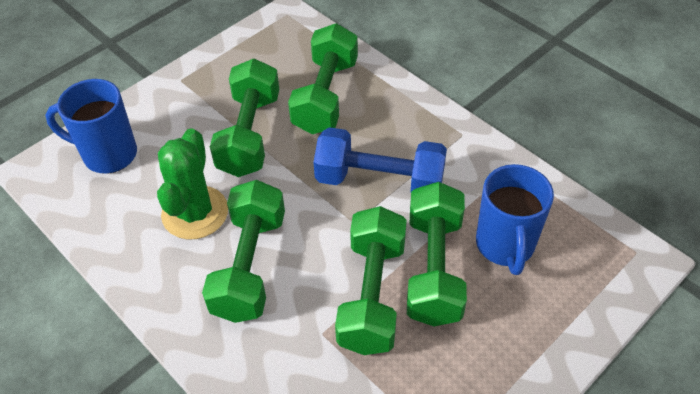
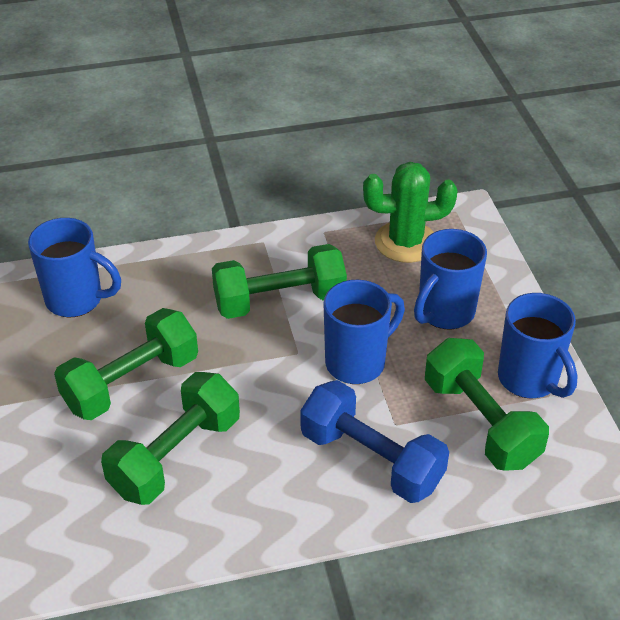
blue mug: 2 -> 4
green dumbbell: 5 -> 4

